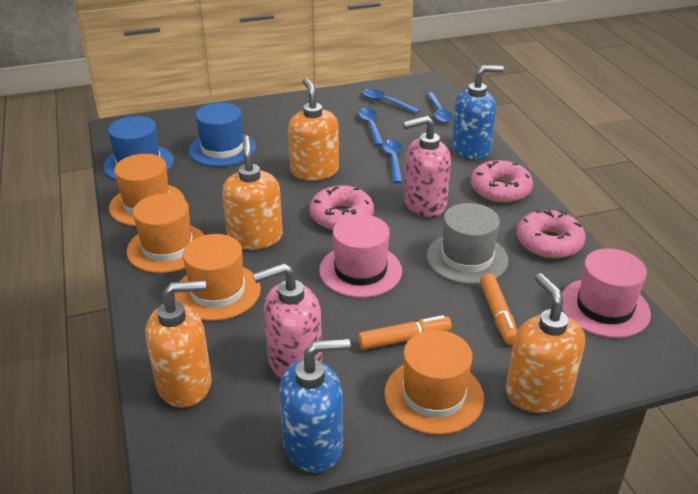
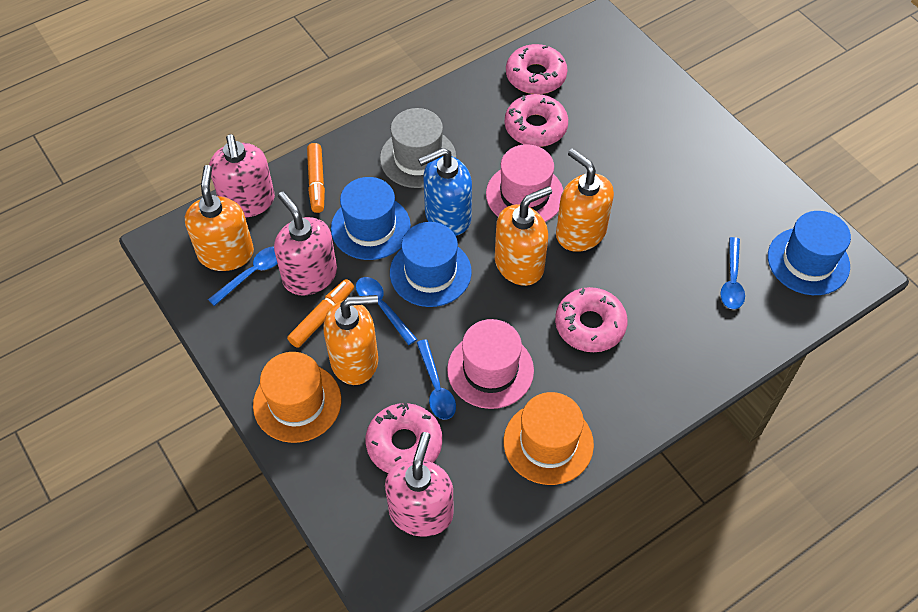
blue hat: 2 -> 3
blue soap dispenser: 2 -> 1
orange hat: 4 -> 2
pink donut: 3 -> 4
pink soap dispenser: 2 -> 3

